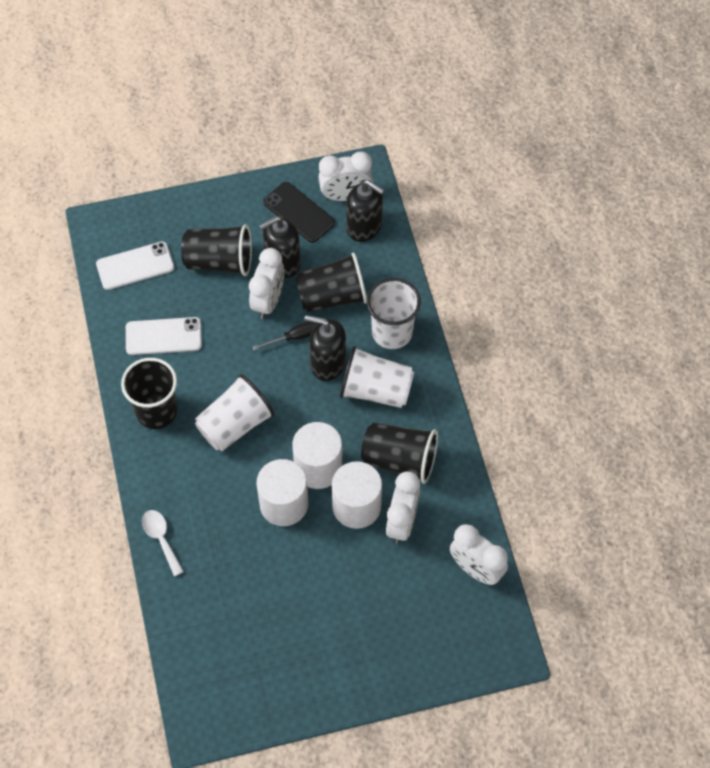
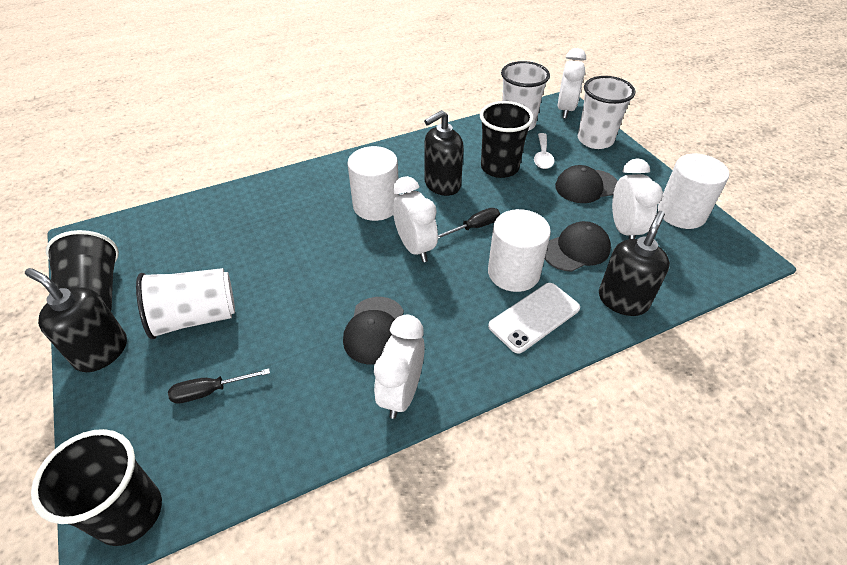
black cap: 0 -> 3
black cup: 4 -> 3
black phone: 1 -> 0
black screwdriver: 1 -> 2
white phone: 2 -> 1

